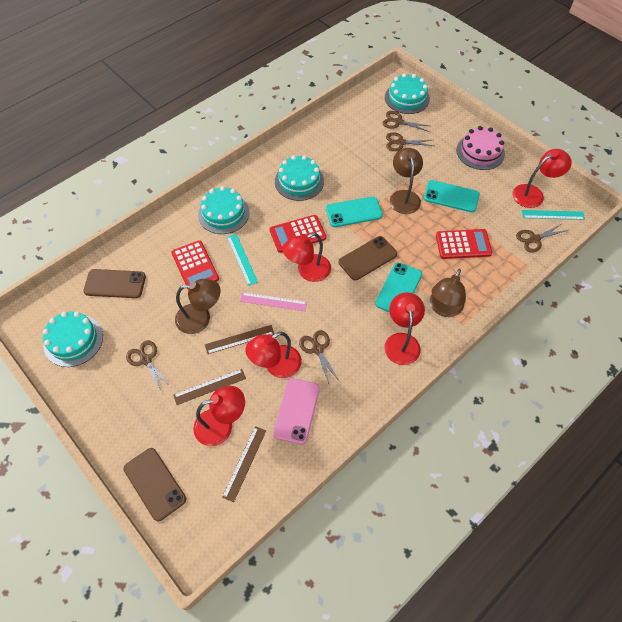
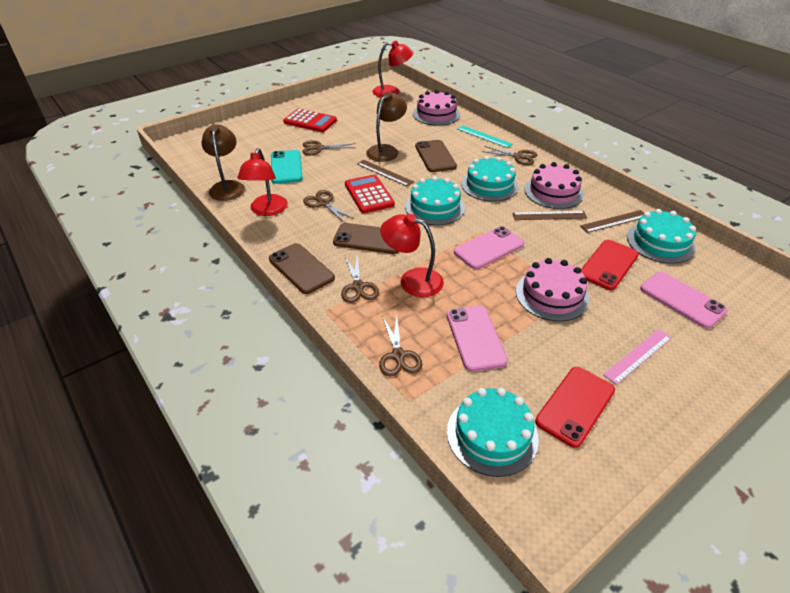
brown lamp: 3 -> 2
pink cake: 1 -> 3
pink phone: 1 -> 3
red calculator: 3 -> 2
red lamp: 5 -> 3
red phone: 0 -> 2
turquoise phone: 3 -> 1
turquoise ruler: 2 -> 1

